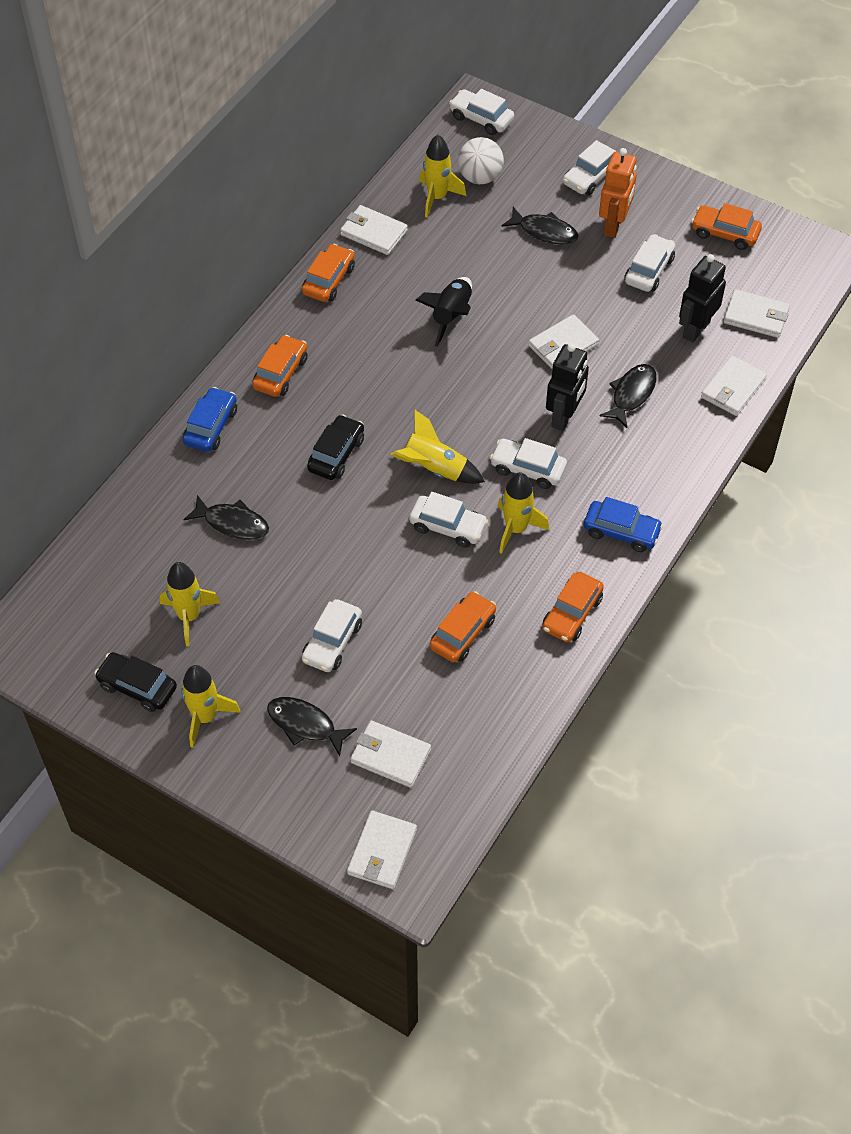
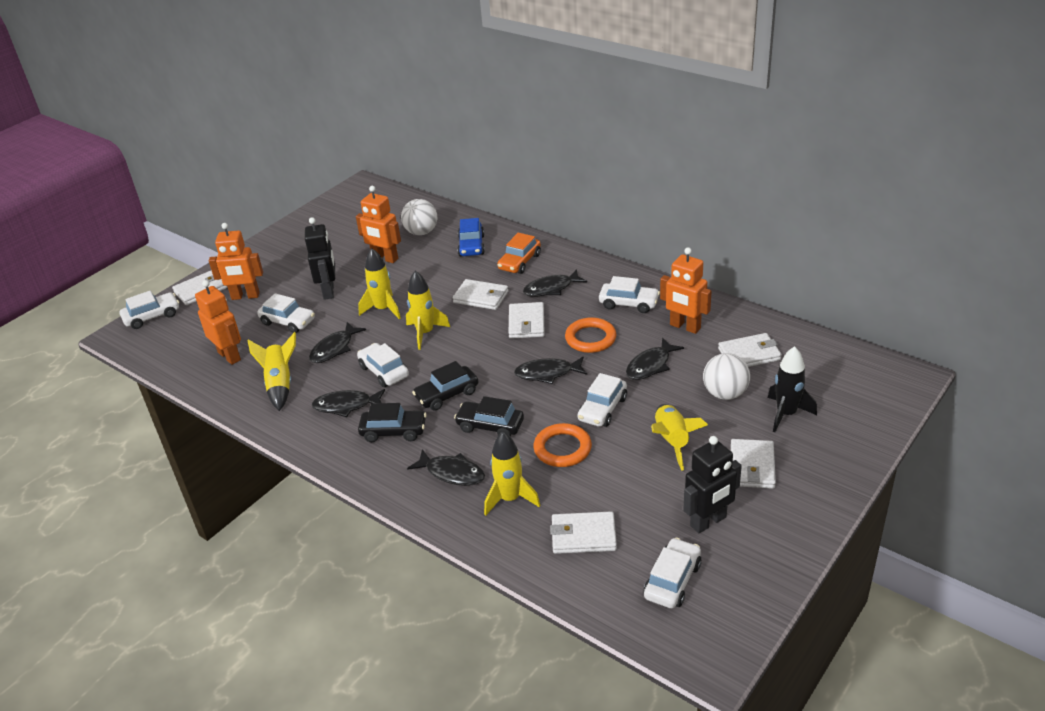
black car: 2 -> 3
black fish: 4 -> 6
blue car: 2 -> 1
orange car: 5 -> 1
orange ring: 0 -> 2
orange robot: 1 -> 4
white ball: 1 -> 2

